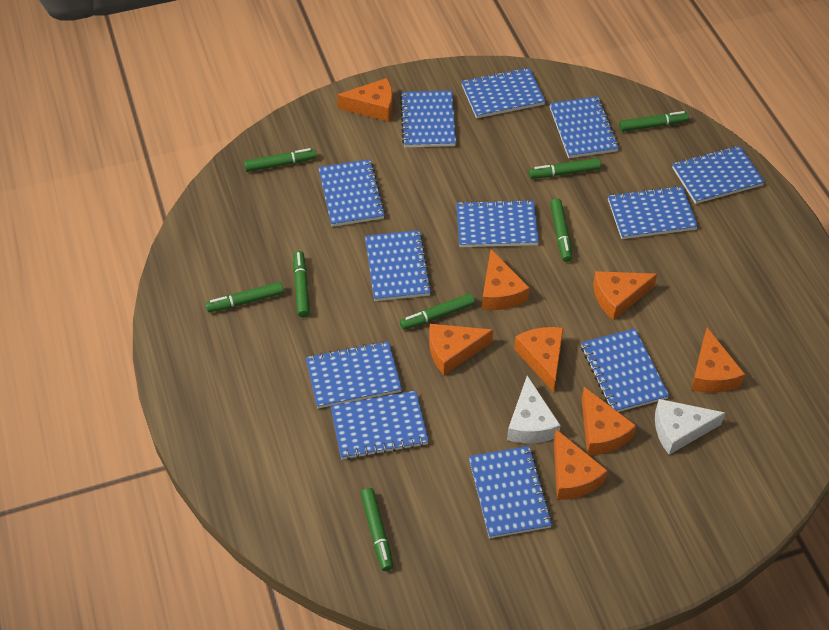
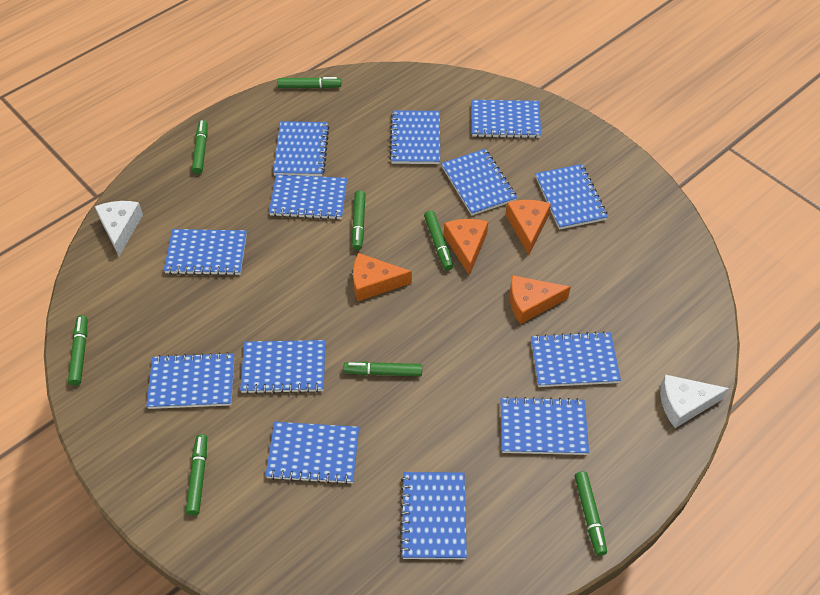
blue notebook: 12 -> 13
orange cheese: 8 -> 4

